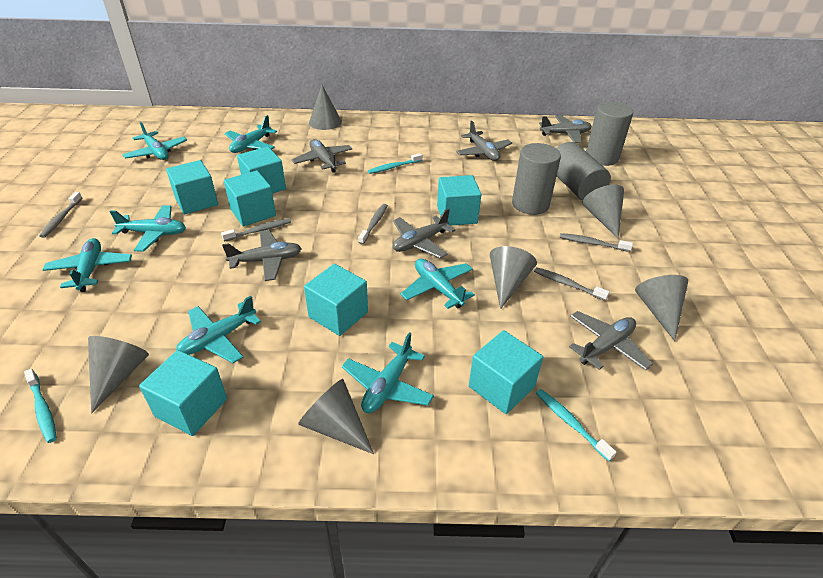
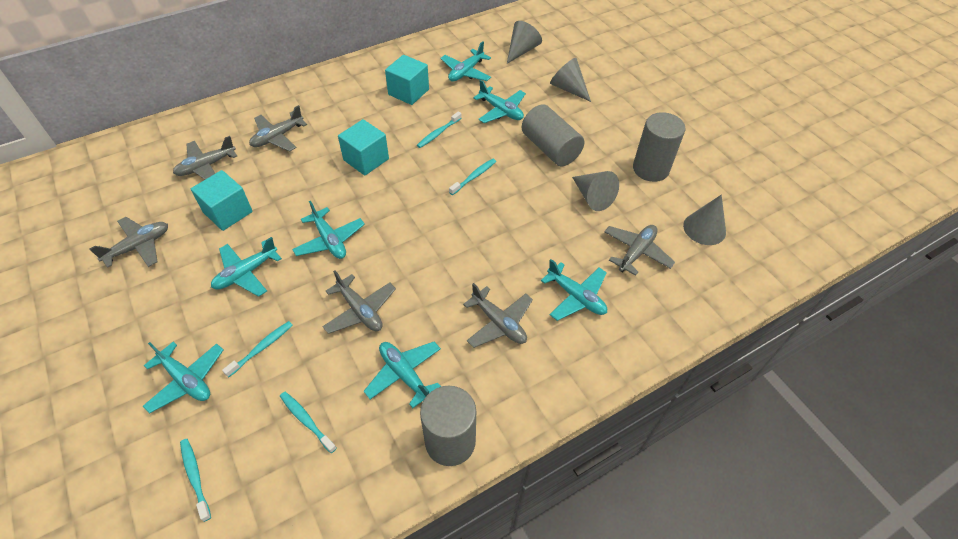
grey cone: 6 -> 4
grey toothbrush: 5 -> 0
turquoise cube: 7 -> 3
turquoise toothbrush: 3 -> 5

